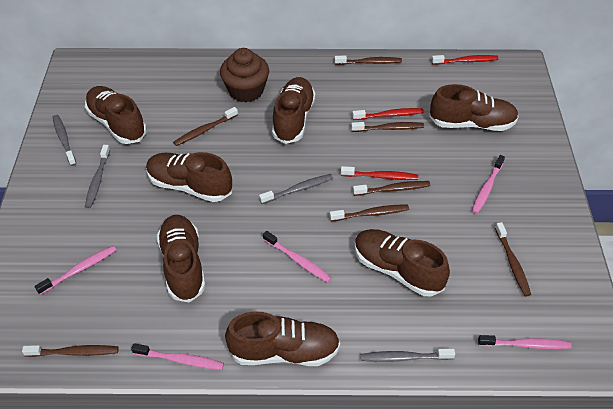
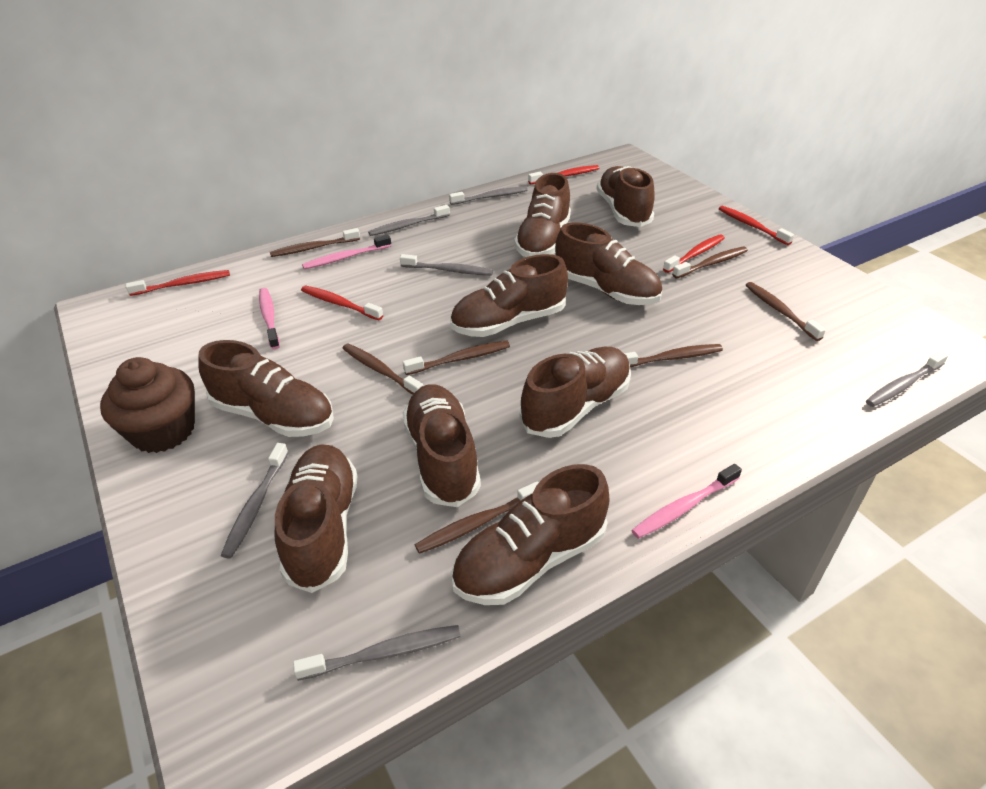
brown shoe: 7 -> 9
grey toothbrush: 4 -> 6
pink toothbrush: 5 -> 3
red toothbrush: 3 -> 5

